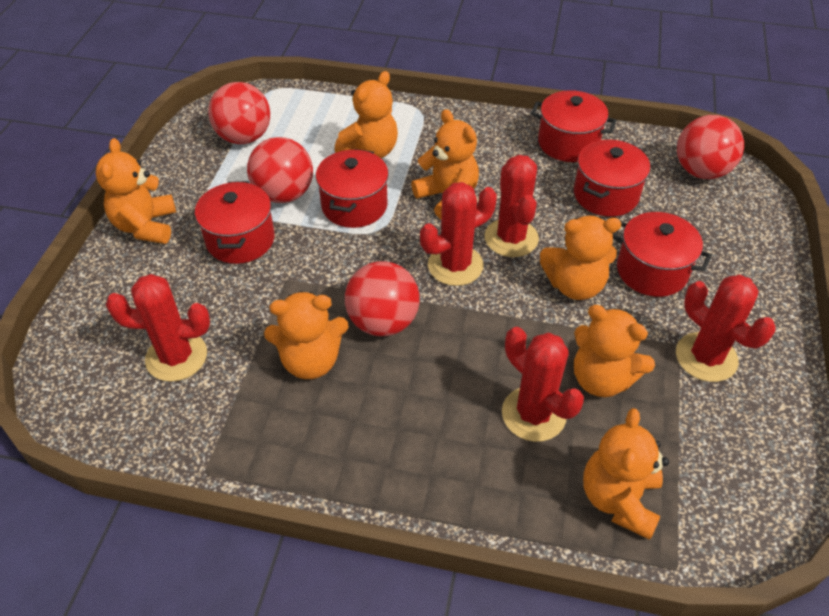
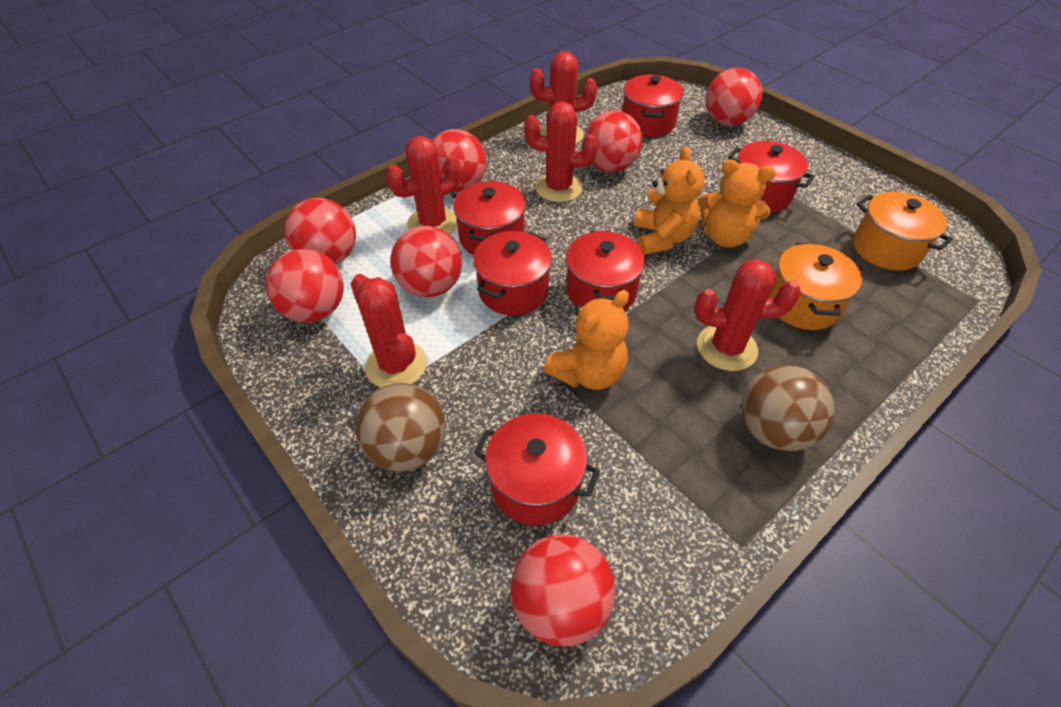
brown ball: 0 -> 2
orange pot: 0 -> 2
orange teddy bear: 7 -> 3
red ball: 4 -> 7
red pot: 5 -> 6

